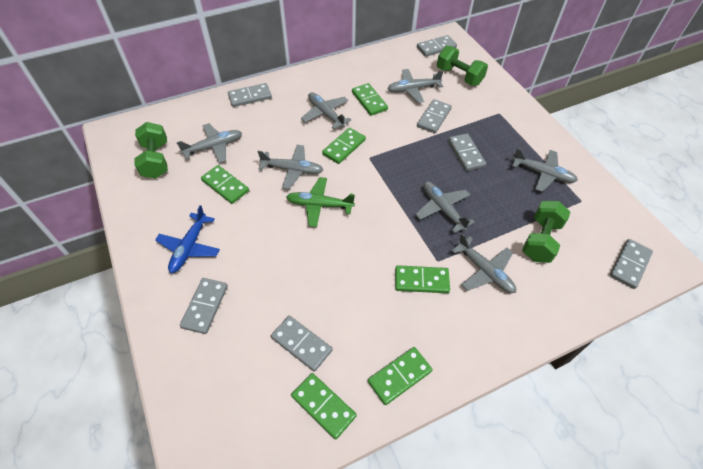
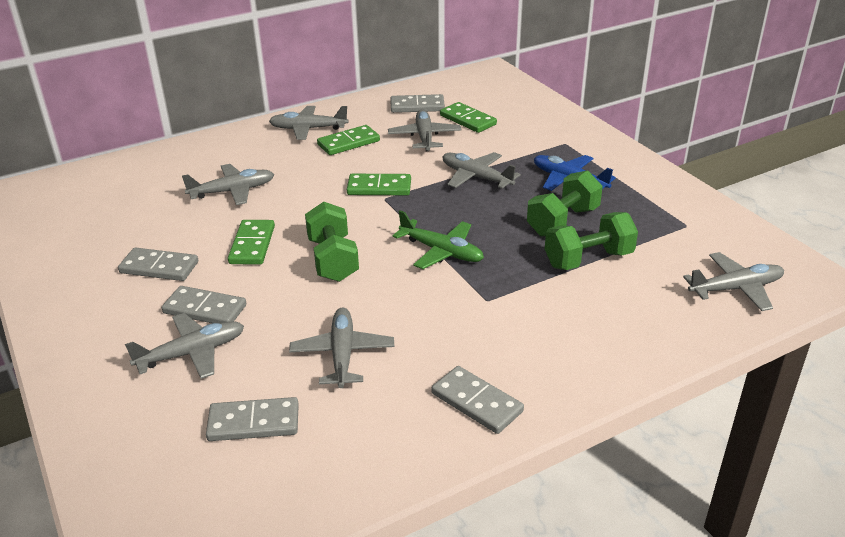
green domino: 6 -> 4
grey domino: 7 -> 5

